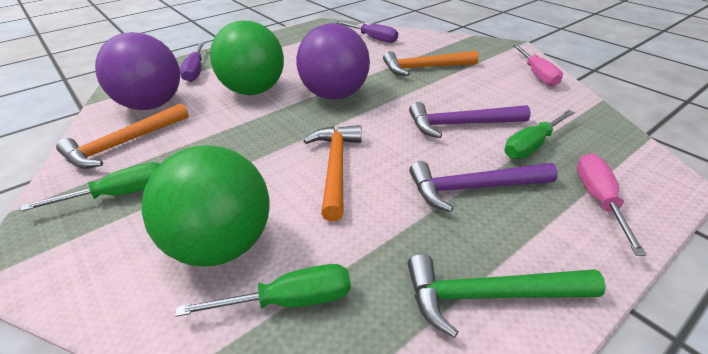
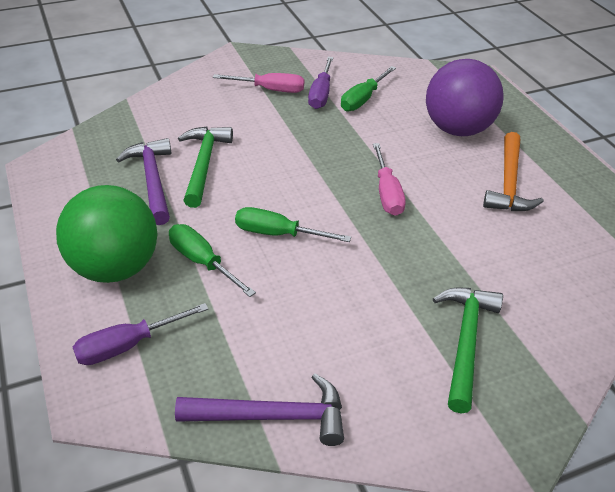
green ball: 2 -> 1
green hammer: 1 -> 2
orange hammer: 3 -> 1
purple ball: 2 -> 1

